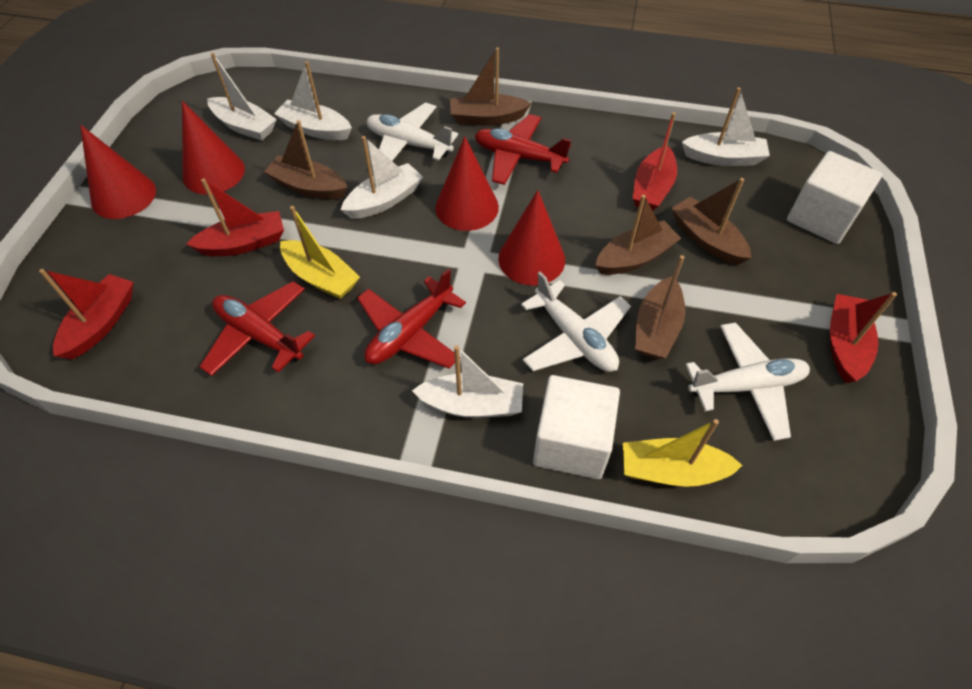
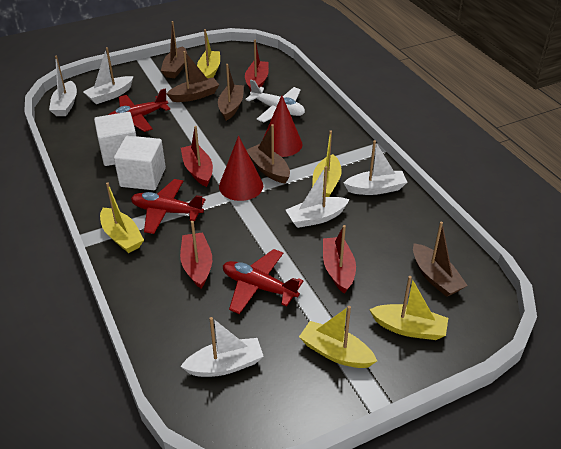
red cone: 4 -> 2
white plane: 3 -> 1
yellow boat: 2 -> 5

